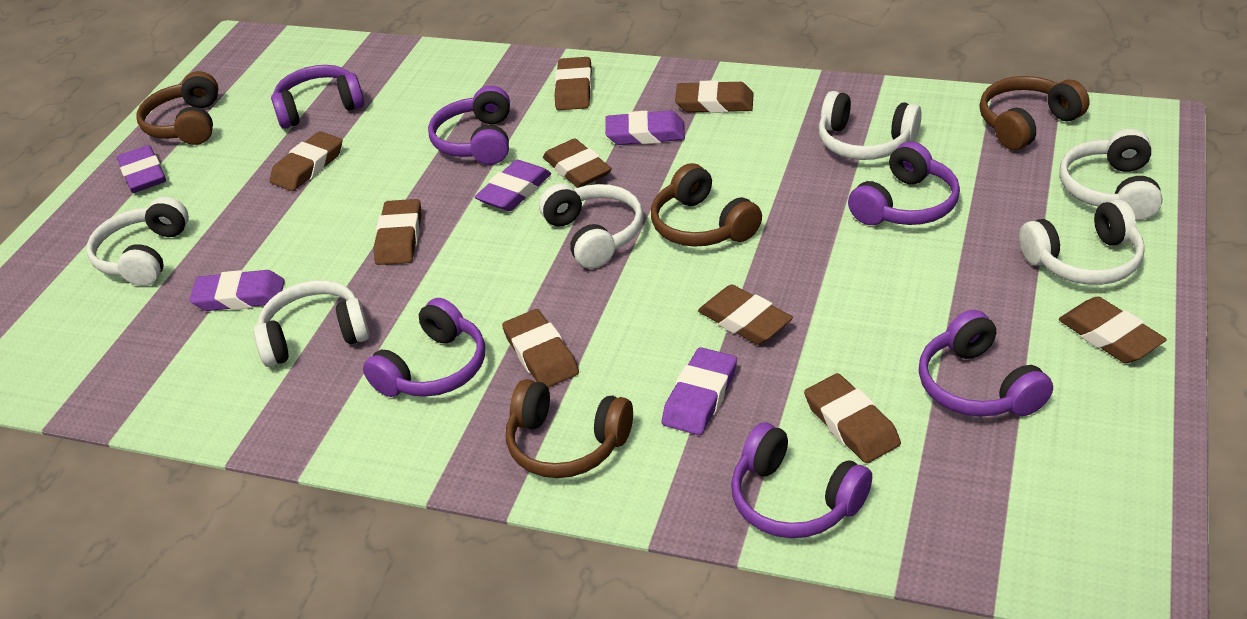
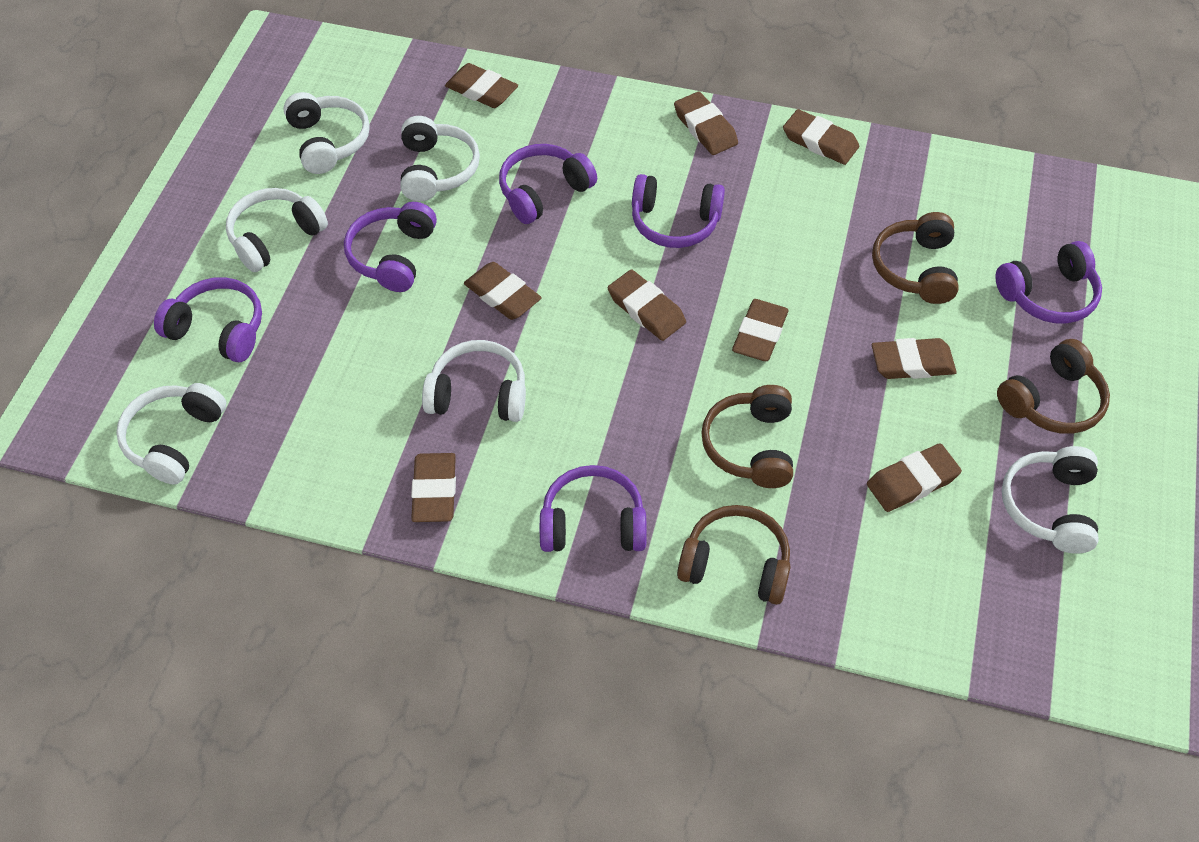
purple eraser: 5 -> 0

